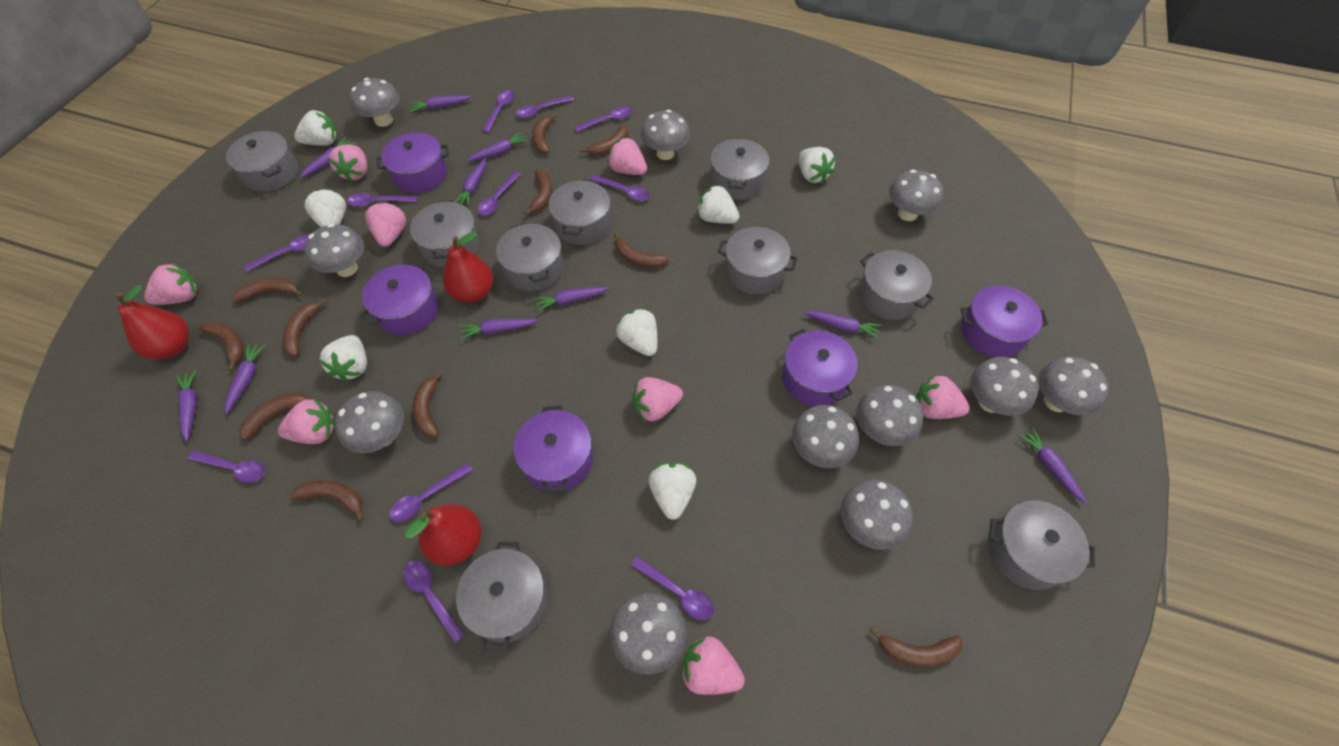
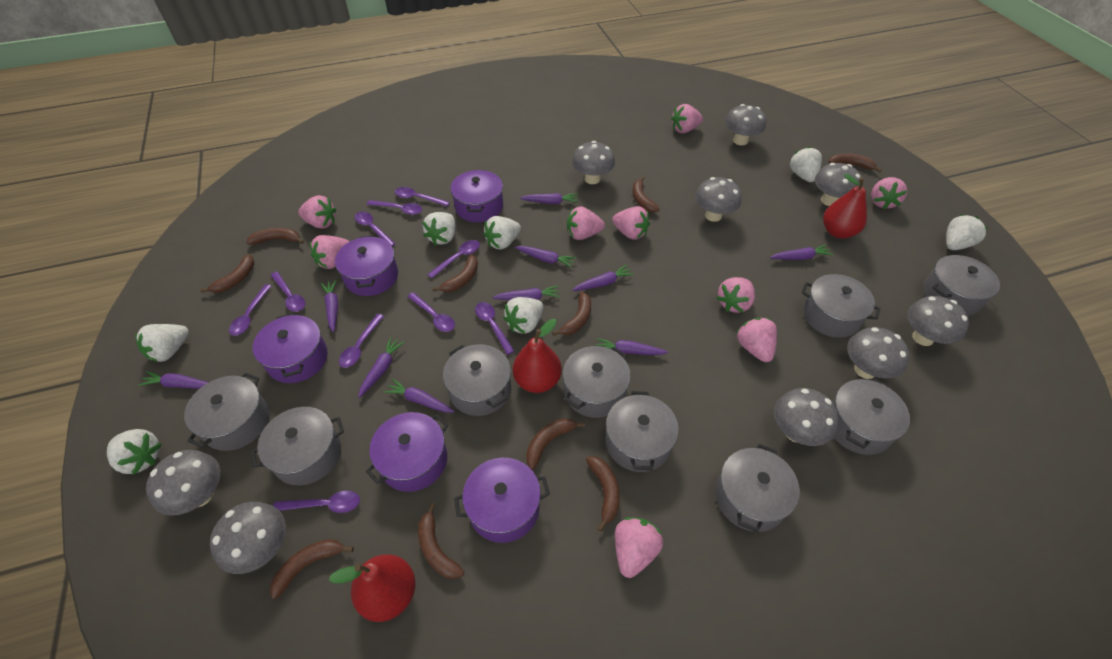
brown banana: 11 -> 10
grey mushroom: 11 -> 9
pink strawberry: 8 -> 9
purple spoon: 11 -> 10

